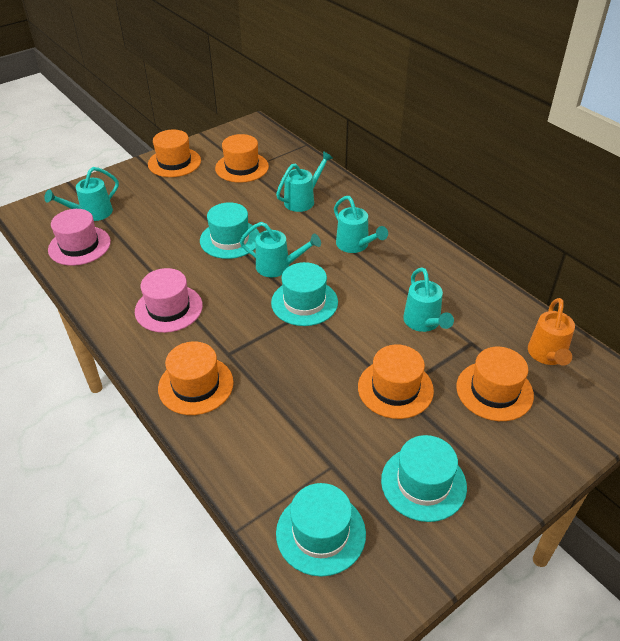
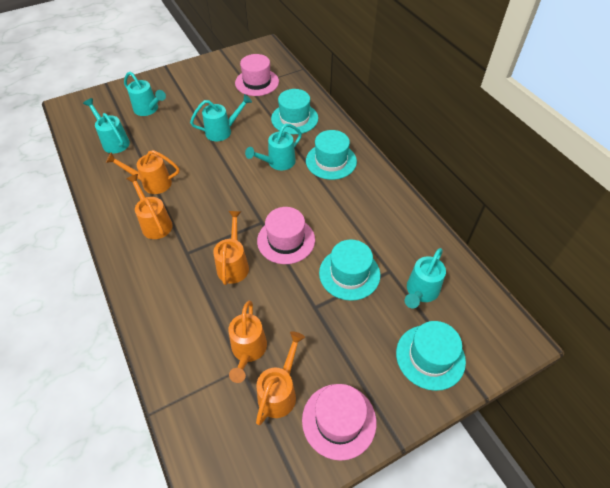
orange hat: 5 -> 0
orange watering can: 1 -> 5
pink hat: 2 -> 3

